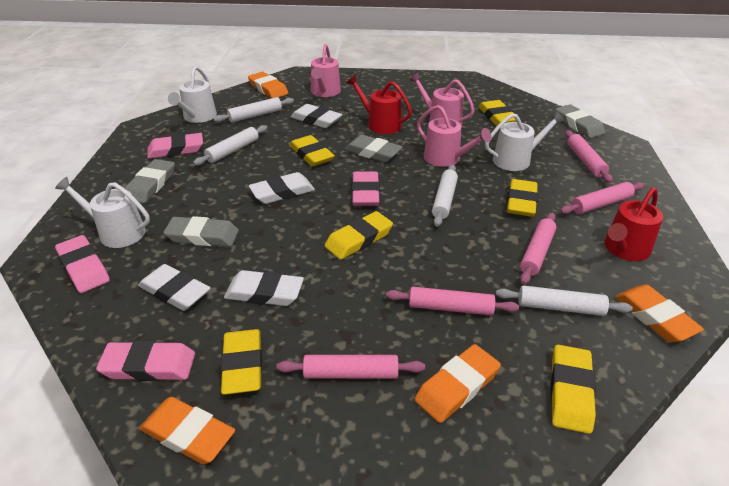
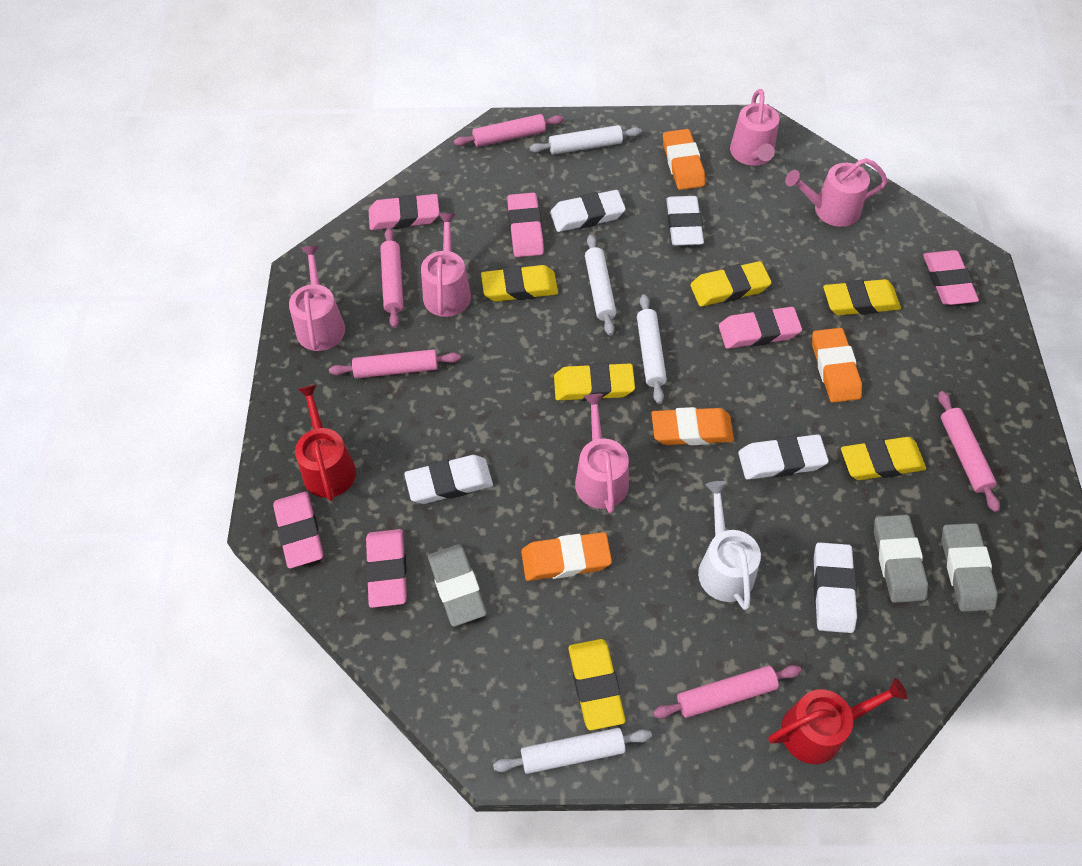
grey eraser: 4 -> 3
pink eraser: 4 -> 6
pink watering can: 3 -> 5
white eraser: 4 -> 5
white watering can: 3 -> 1

